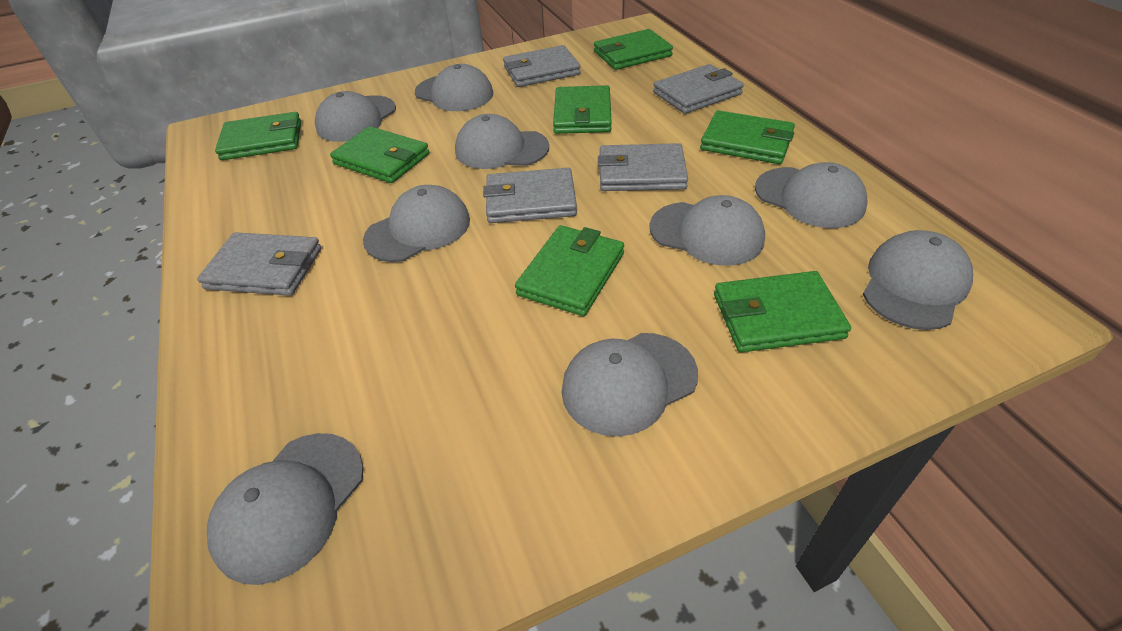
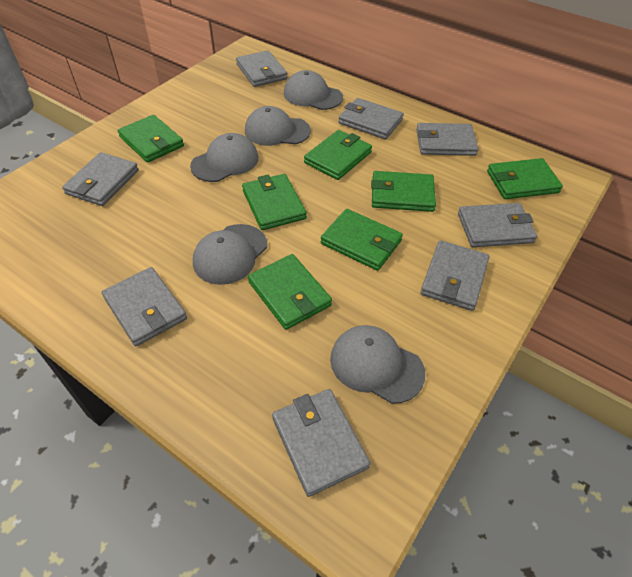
grey cap: 9 -> 5
grey wallet: 5 -> 8

